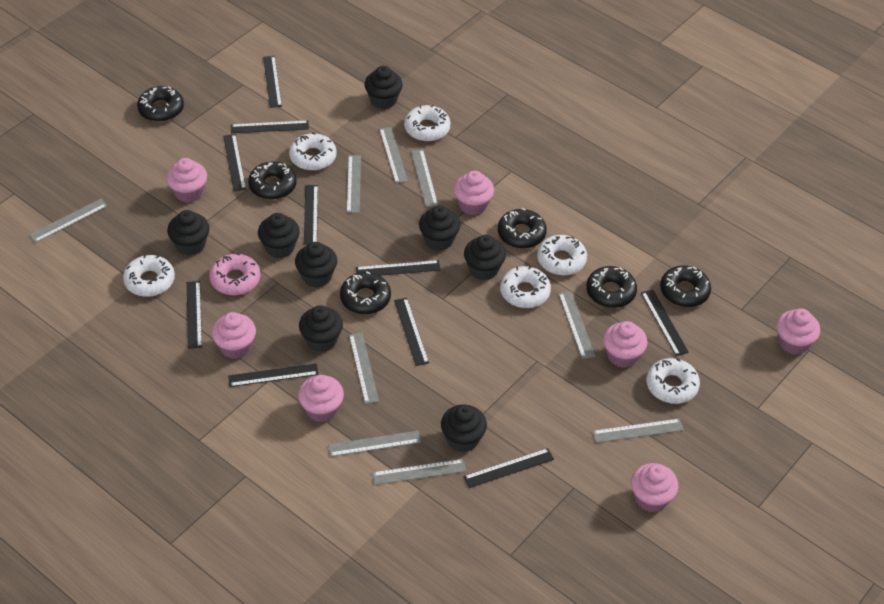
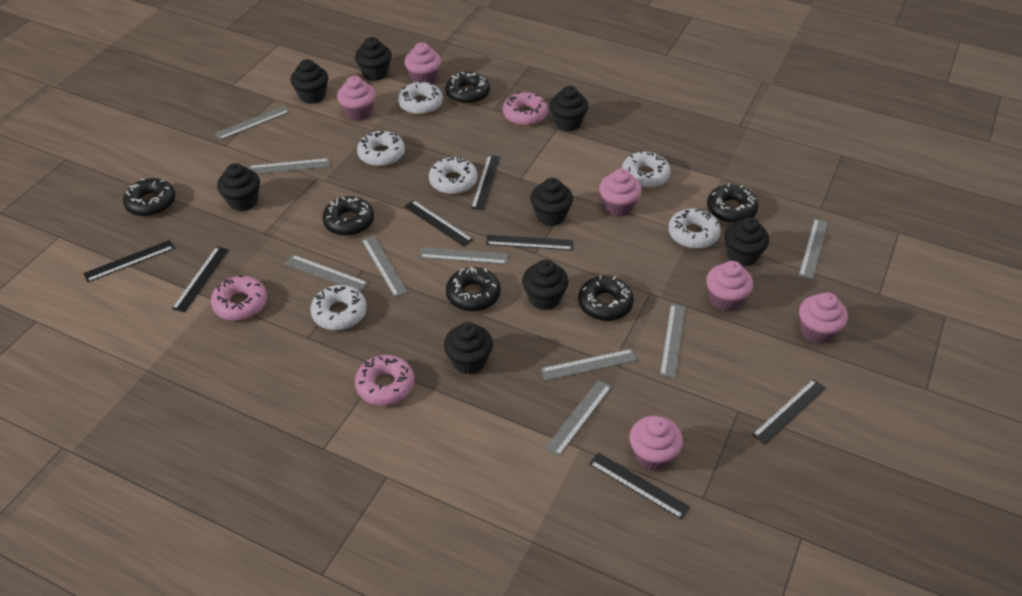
black ruler: 10 -> 7
pink cupcake: 7 -> 6
pink donut: 1 -> 3

